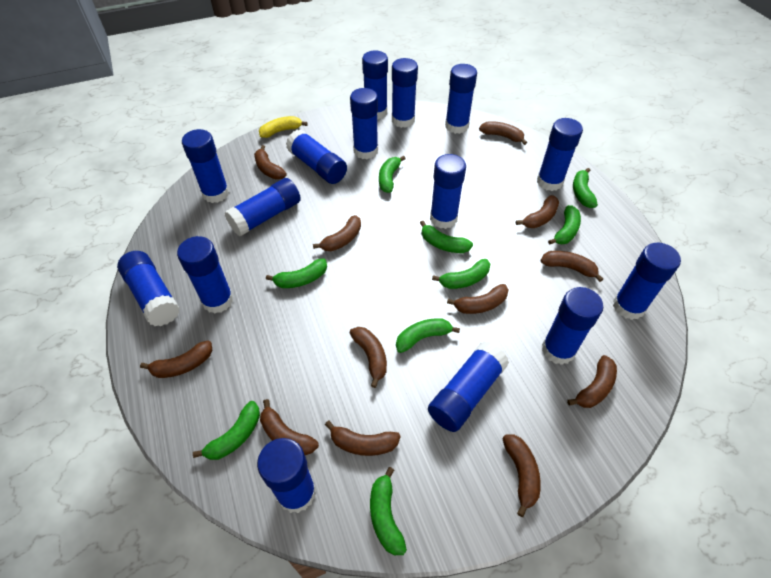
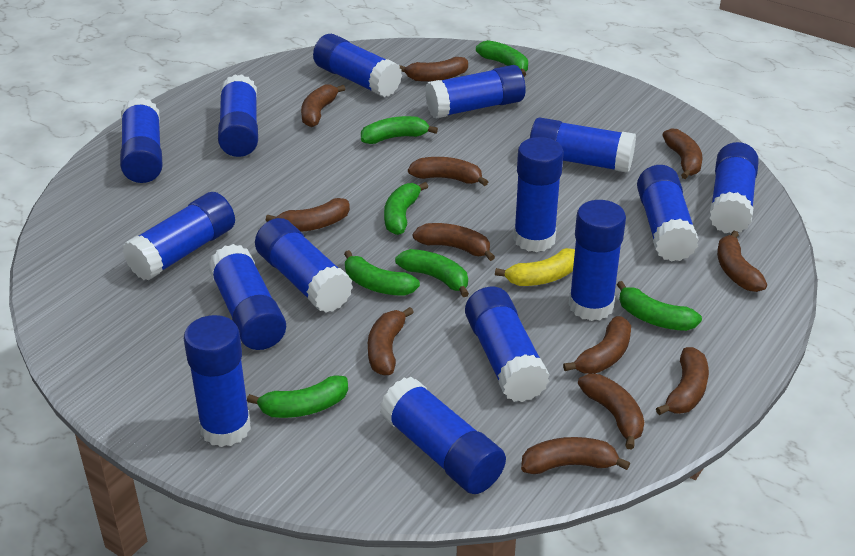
green banana: 9 -> 7

